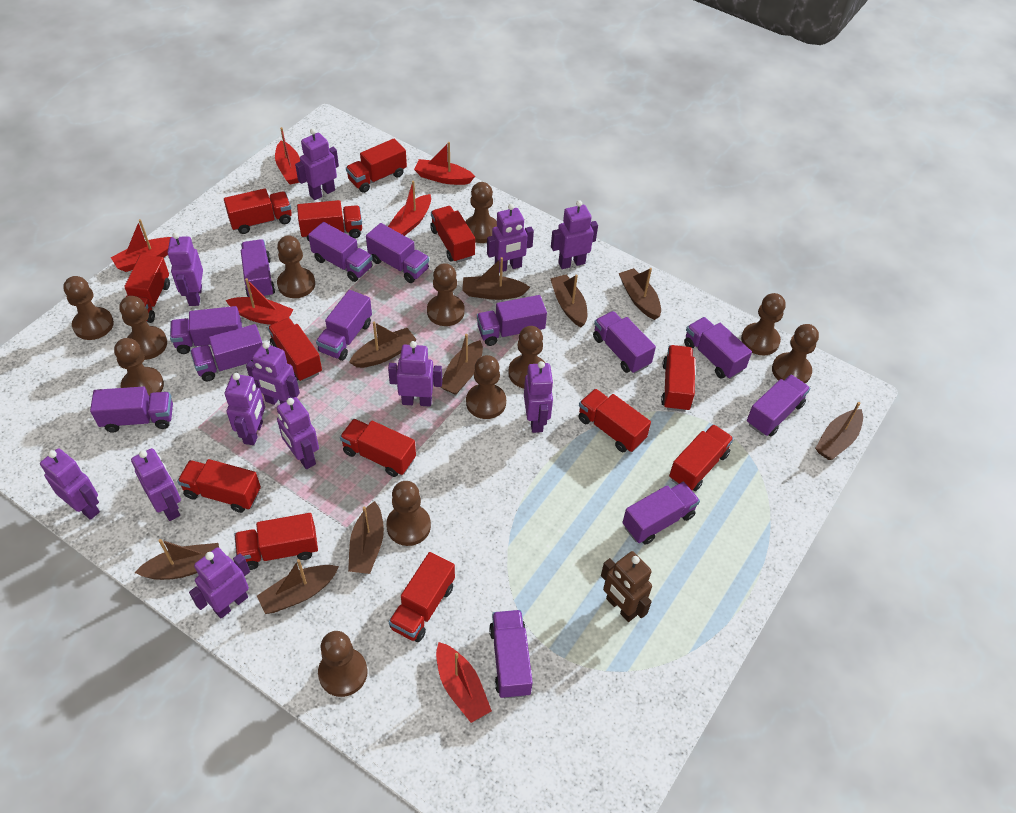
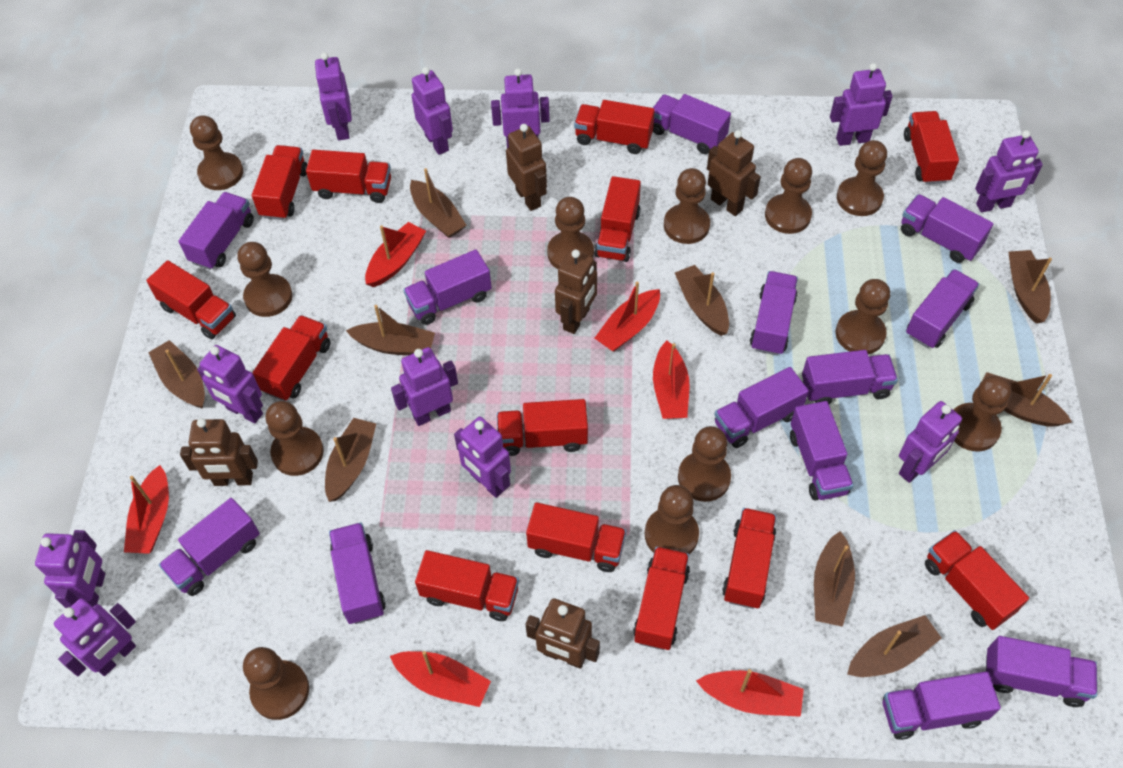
brown robot: 1 -> 5
purple robot: 12 -> 11

